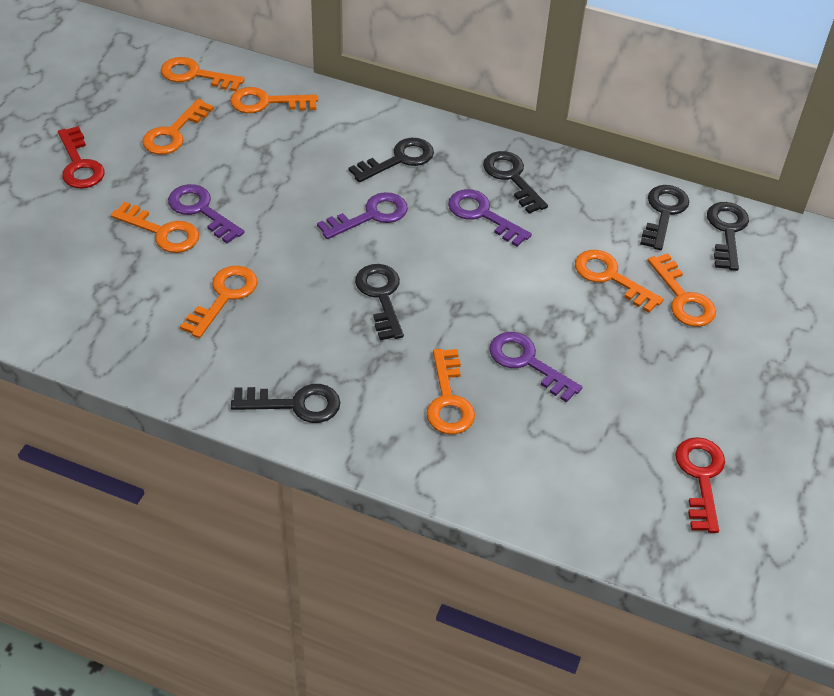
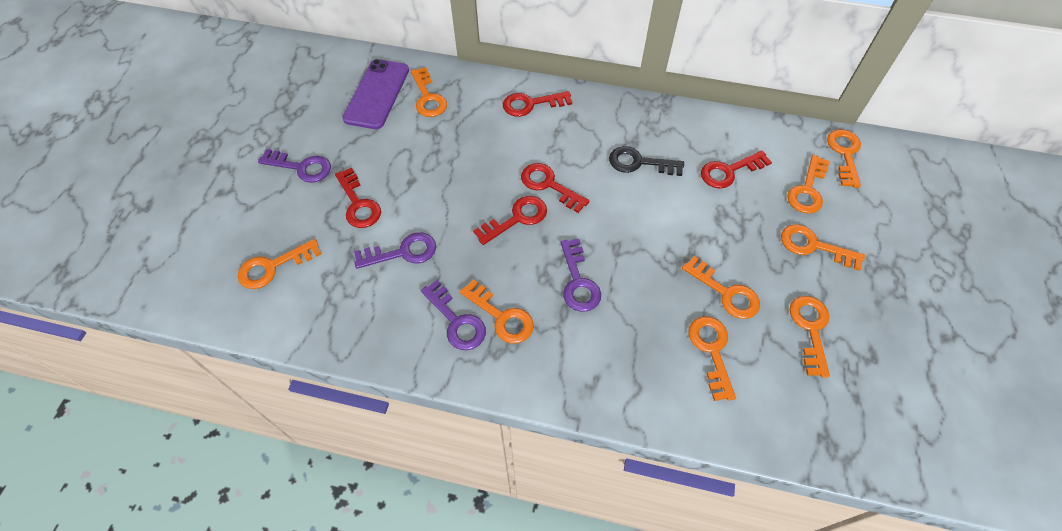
black key: 6 -> 1
orange key: 8 -> 9
purple phone: 0 -> 1
red key: 2 -> 5

